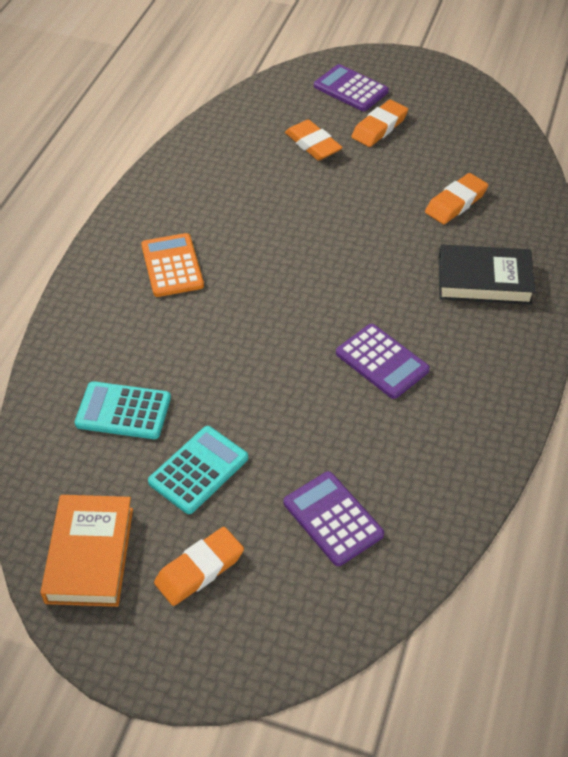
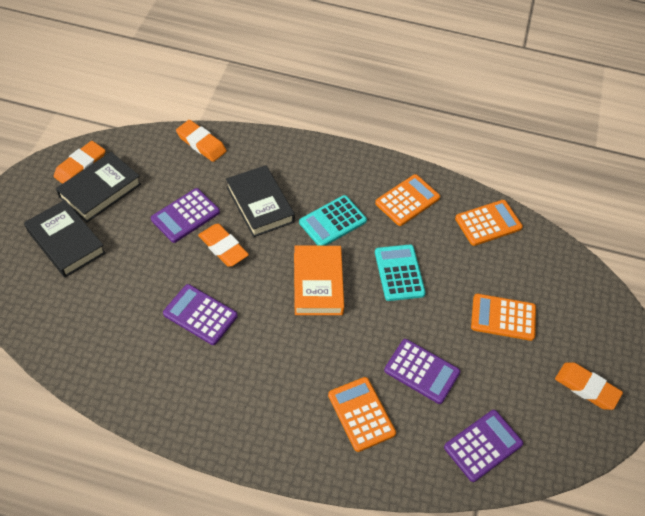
black book: 1 -> 3
orange calculator: 1 -> 4
purple calculator: 3 -> 4

